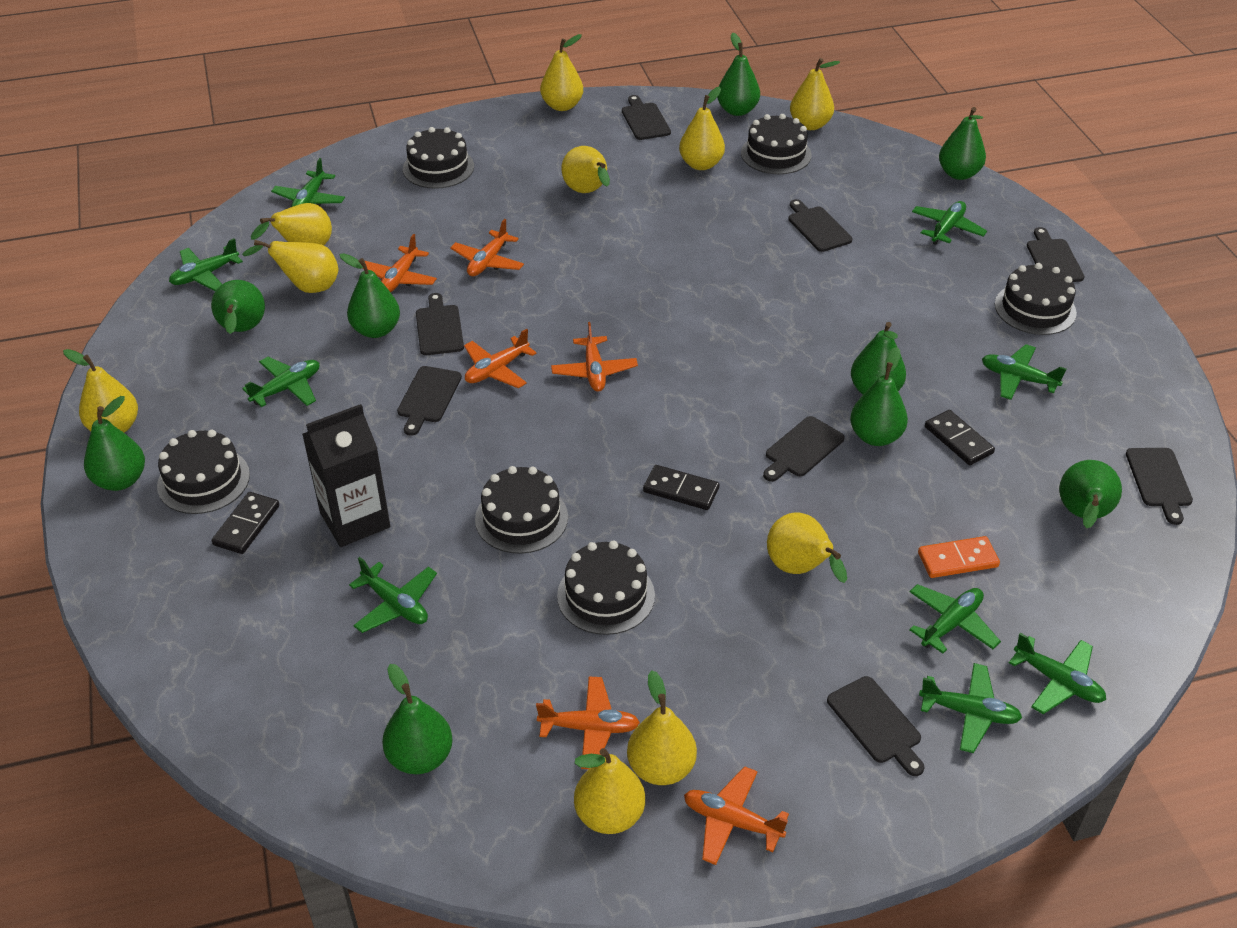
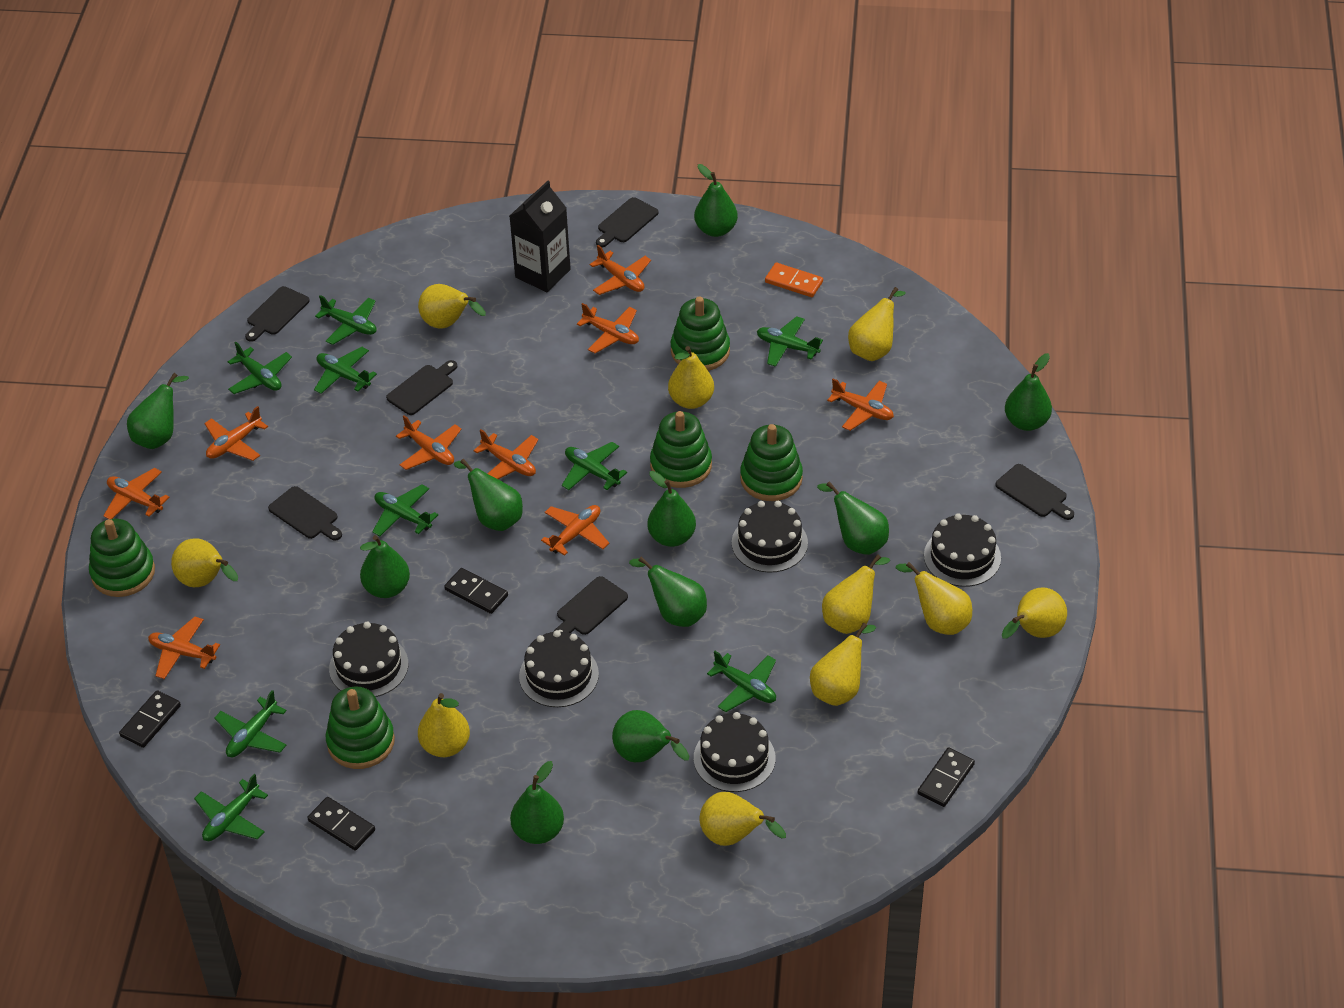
black cake: 6 -> 5
black cutting board: 8 -> 6
black domino: 3 -> 4
green pear: 9 -> 10
green stacking toy: 0 -> 5
orange plane: 6 -> 9

